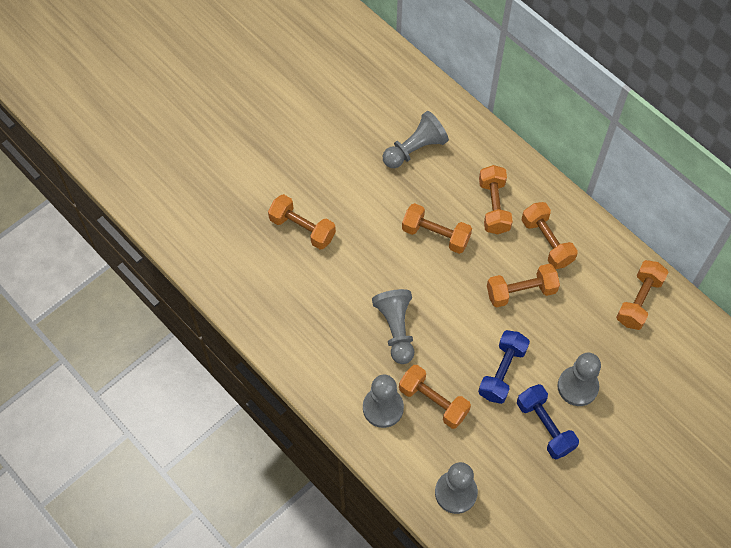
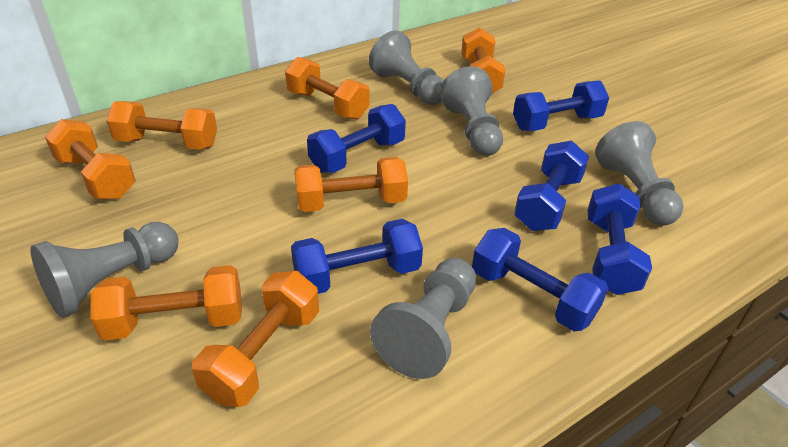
blue dumbbell: 2 -> 6

